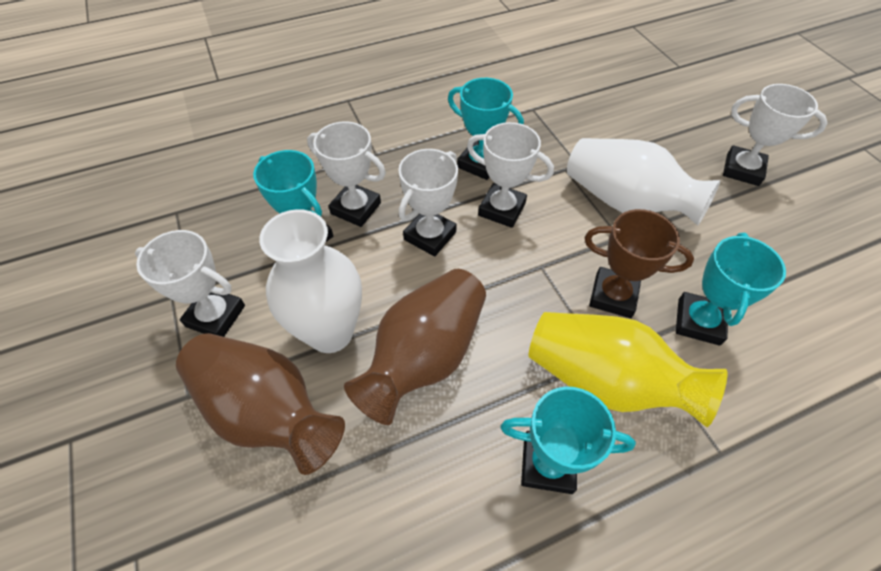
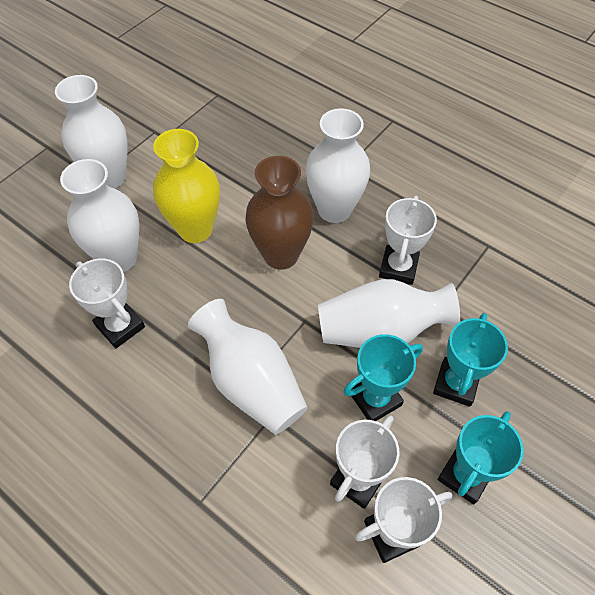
brown trophy: 1 -> 0
brown vase: 2 -> 1
turquoise trophy: 4 -> 3
white trophy: 5 -> 4
white vase: 2 -> 5

